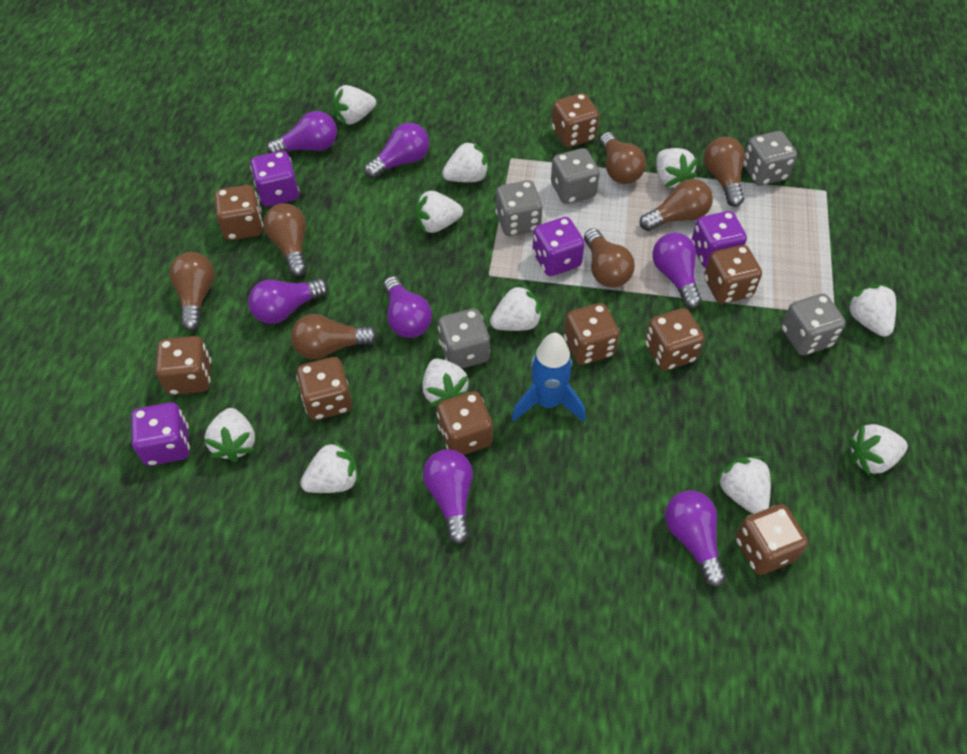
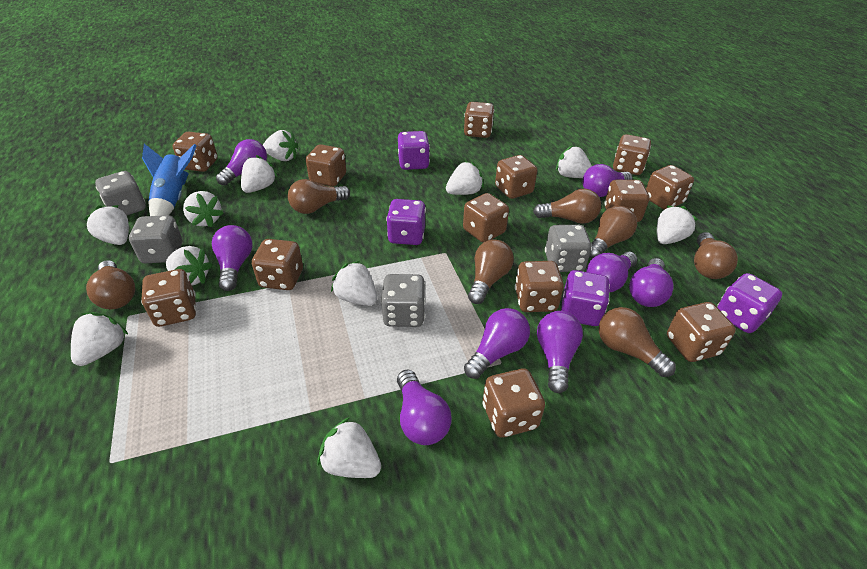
brown dice: 9 -> 13
grey dice: 5 -> 4
purple light bulb: 7 -> 8

